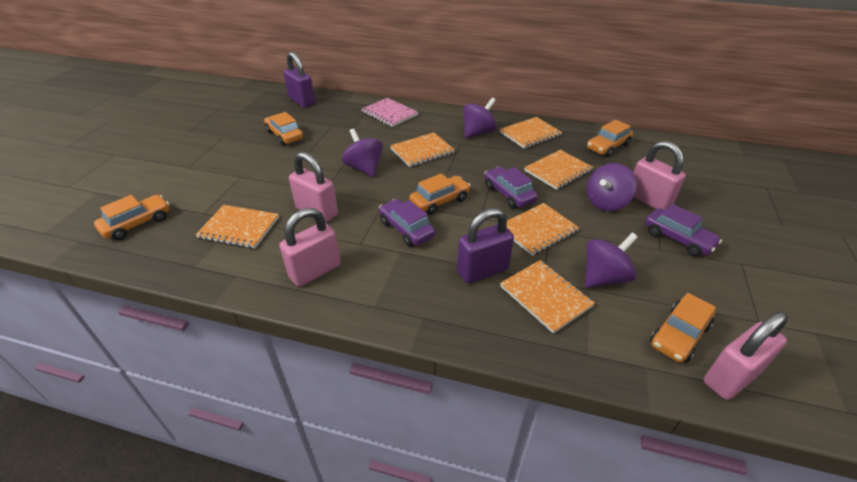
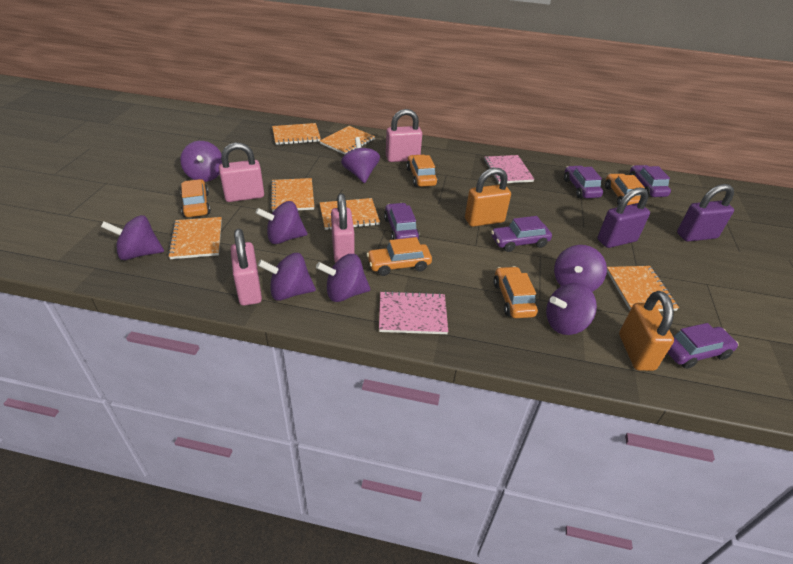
orange padlock: 0 -> 2
pink notebook: 1 -> 2
purple car: 3 -> 5
purple spinning top: 4 -> 8

